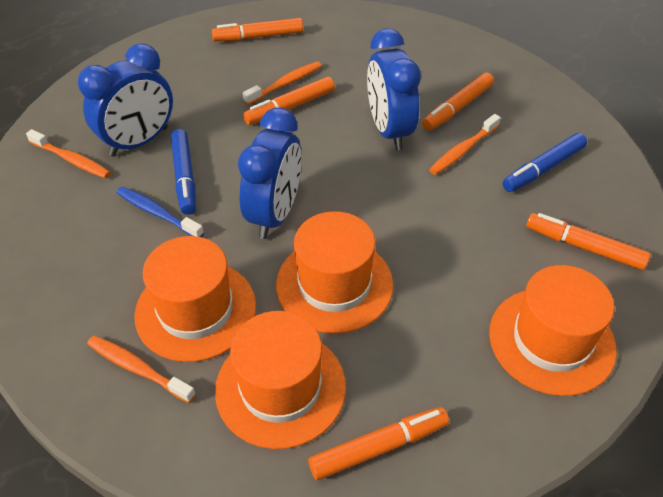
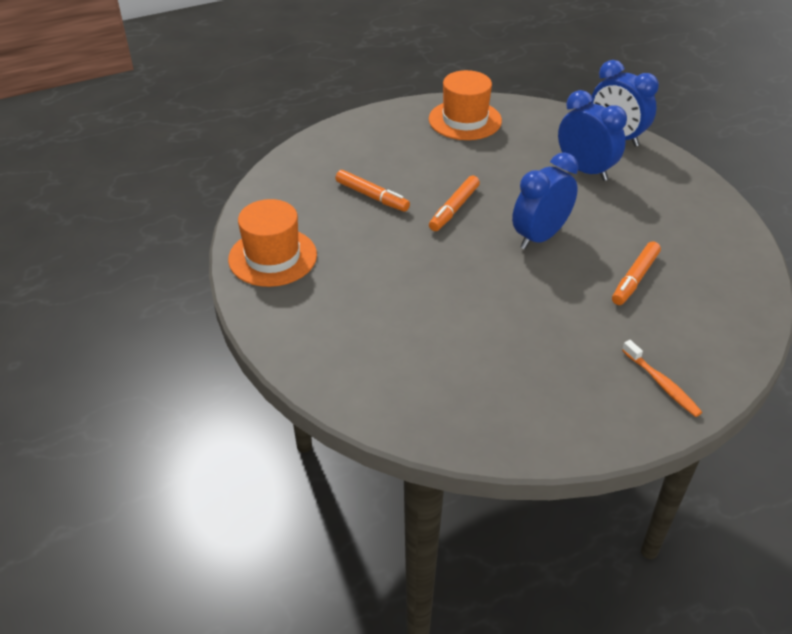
blue marker: 2 -> 0
blue toothbrush: 1 -> 0
orange hat: 4 -> 2
orange marker: 5 -> 3
orange toothbrush: 4 -> 1

